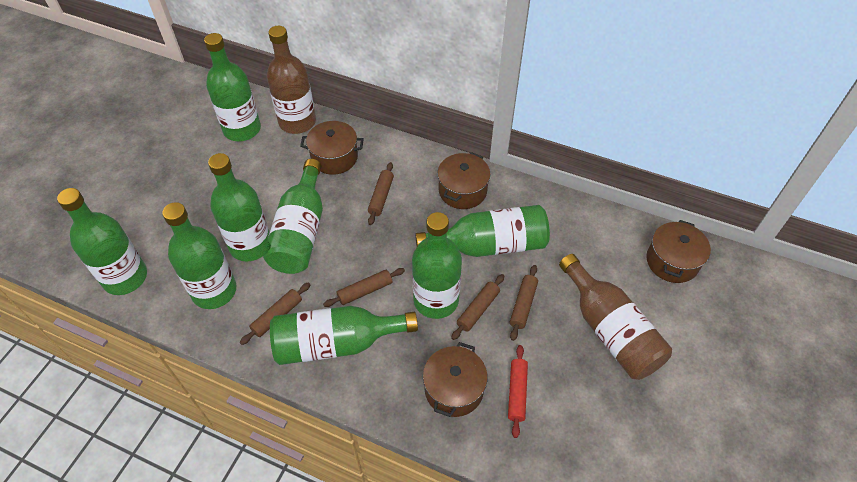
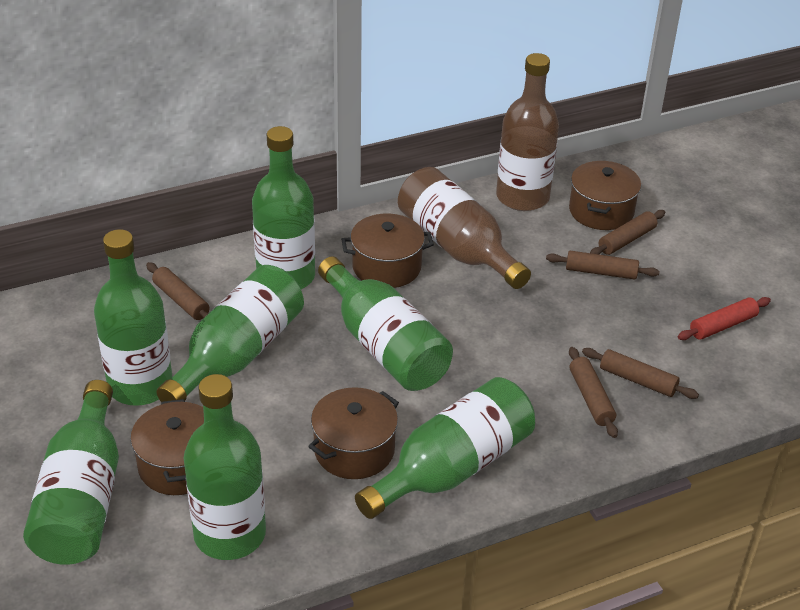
green bottle: 8 -> 7

